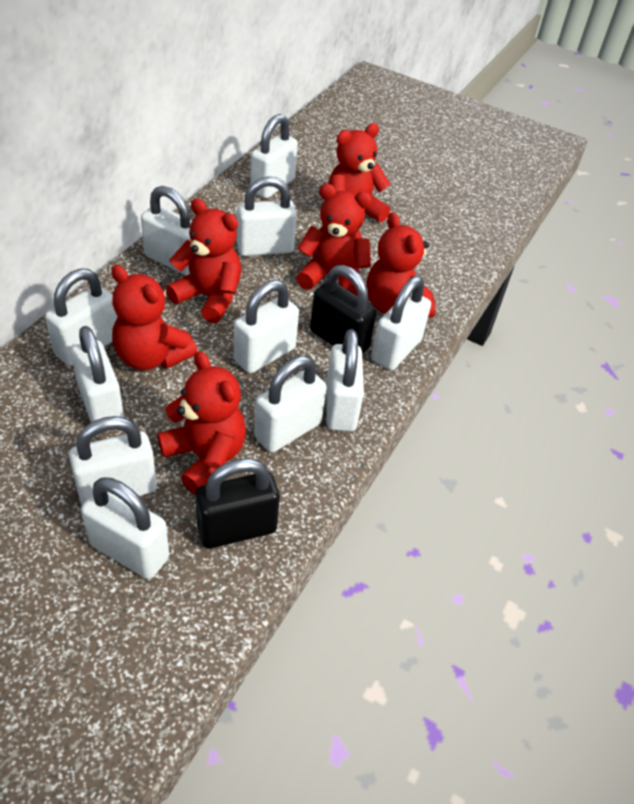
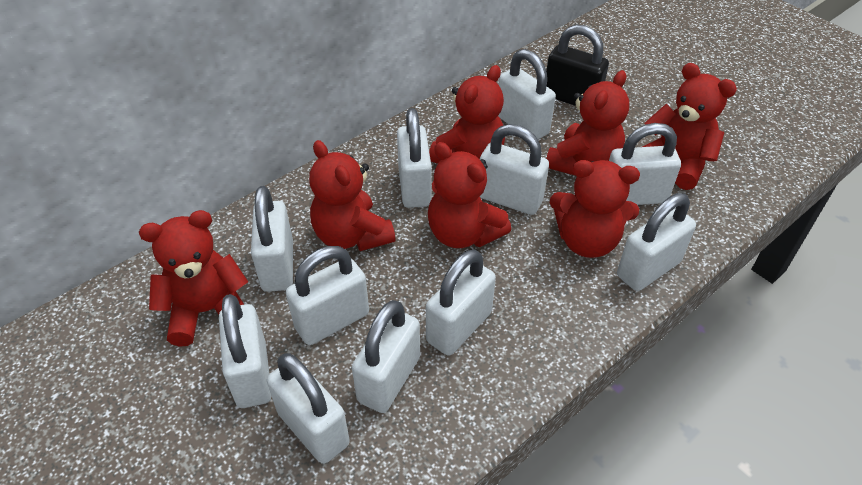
black padlock: 2 -> 1
red teddy bear: 6 -> 7

